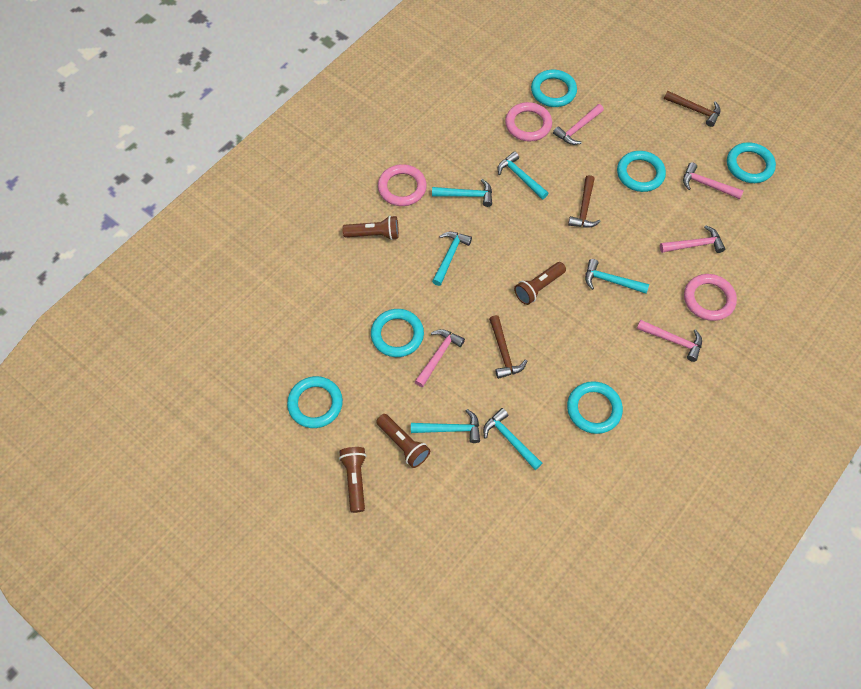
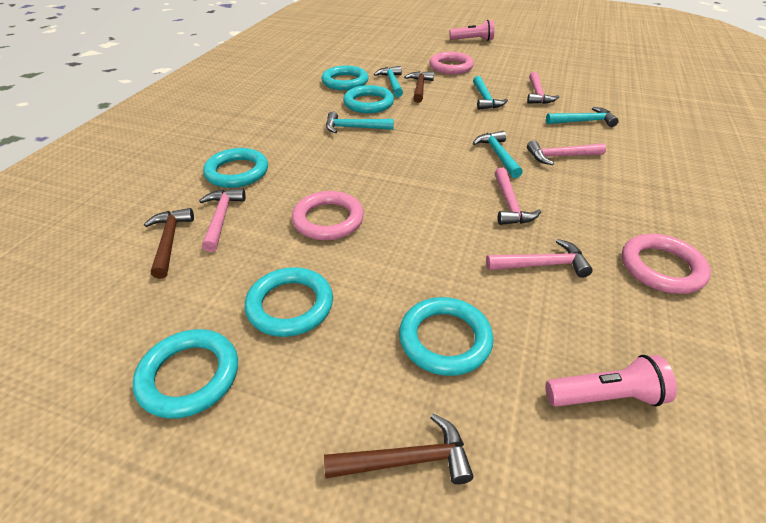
brown flashlight: 4 -> 0
pink flashlight: 0 -> 2
turquoise hammer: 6 -> 5

